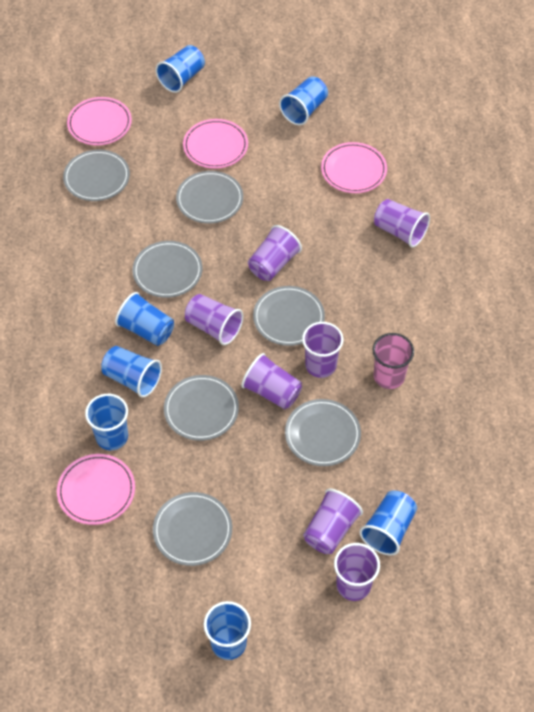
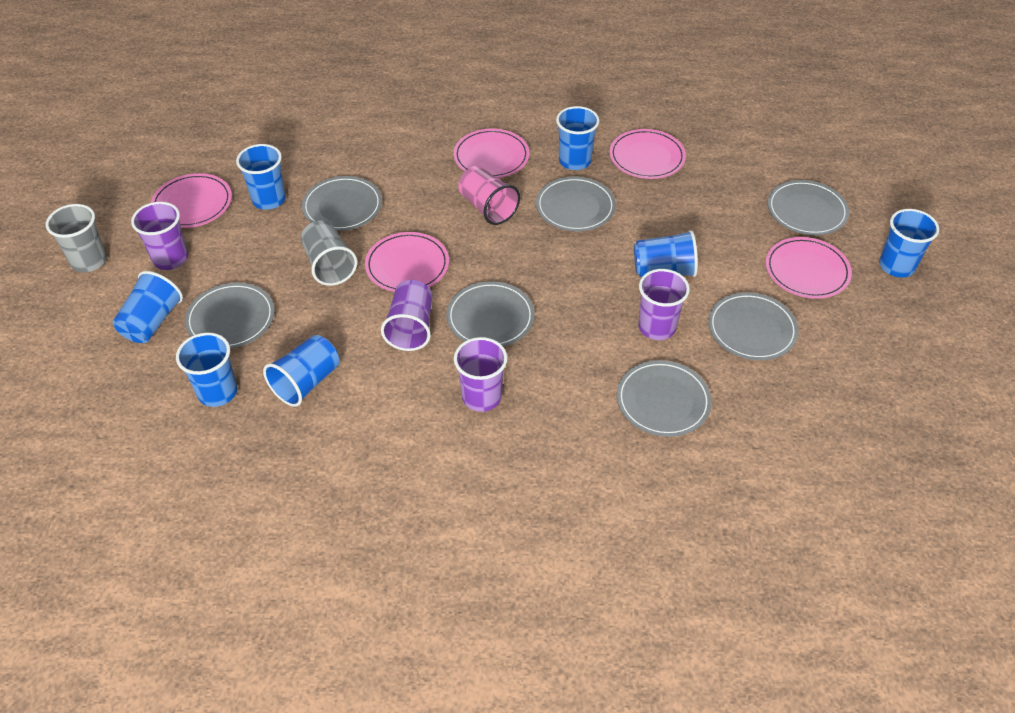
grey cup: 0 -> 2
pink plate: 4 -> 5
purple cup: 7 -> 4

